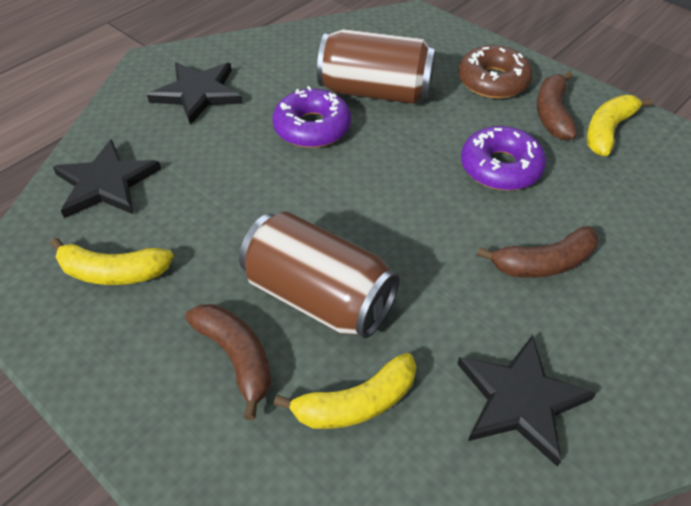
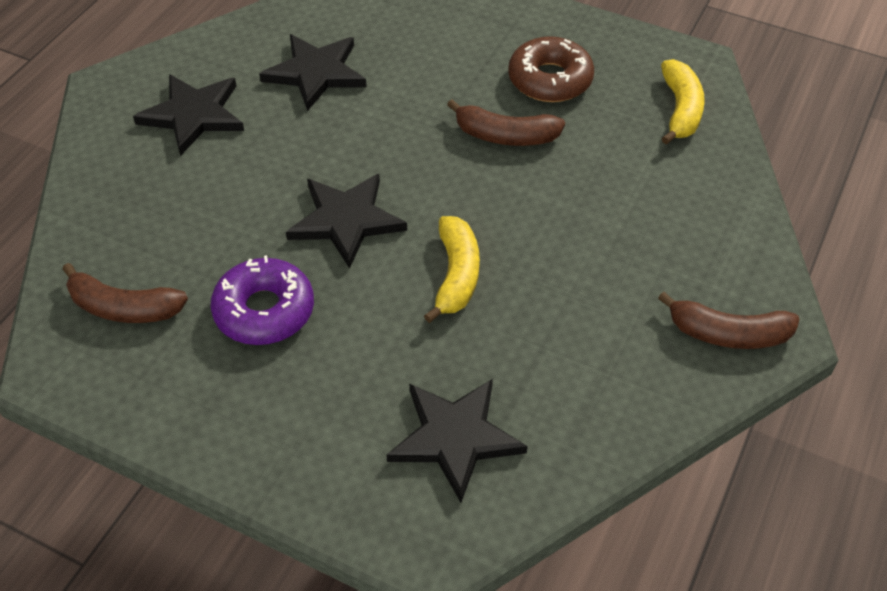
black star: 3 -> 4
brown can: 2 -> 0
purple donut: 2 -> 1
yellow banana: 3 -> 2

